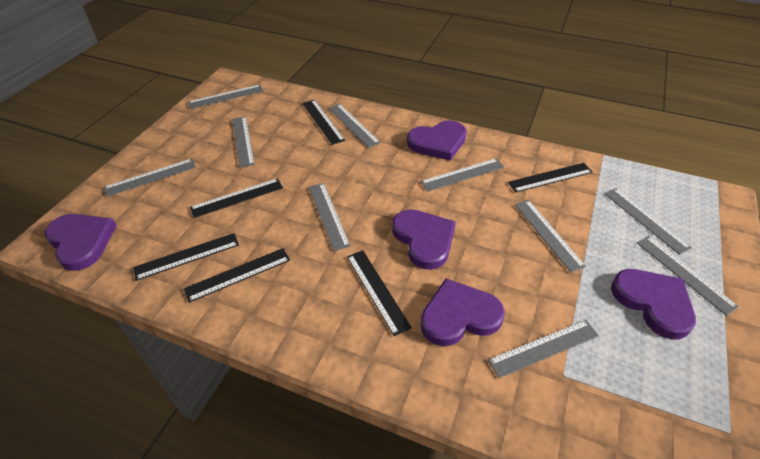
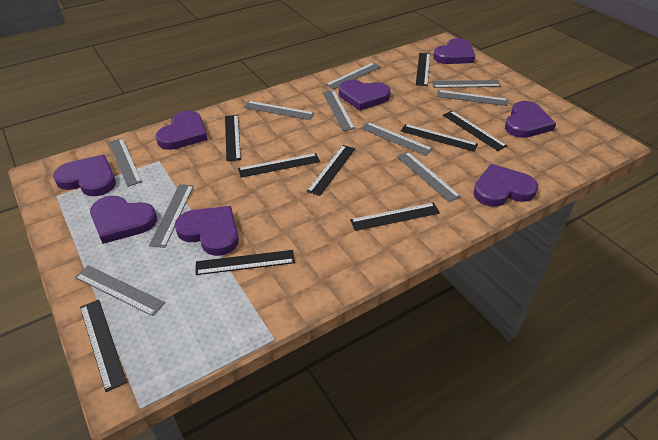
black ruler: 6 -> 9
purple heart: 5 -> 8

